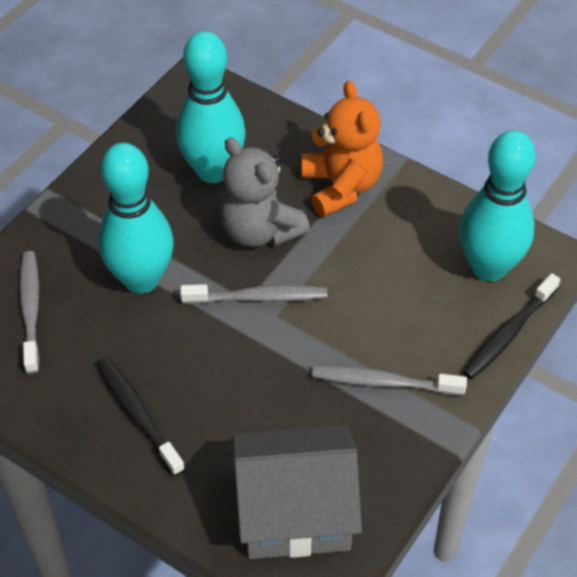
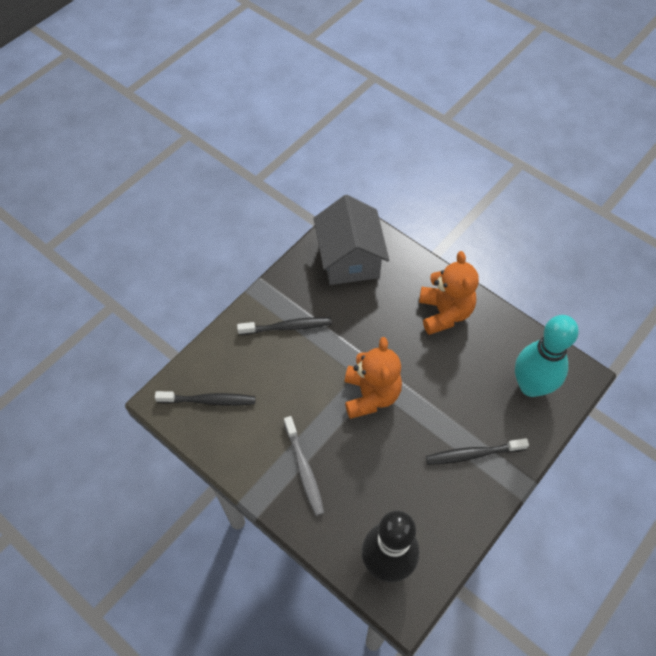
black bowling pin: 0 -> 1
black toothbrush: 2 -> 3
grey teddy bear: 1 -> 0
grey toothbrush: 3 -> 1
orange teddy bear: 1 -> 2
turquoise bowling pin: 3 -> 1

